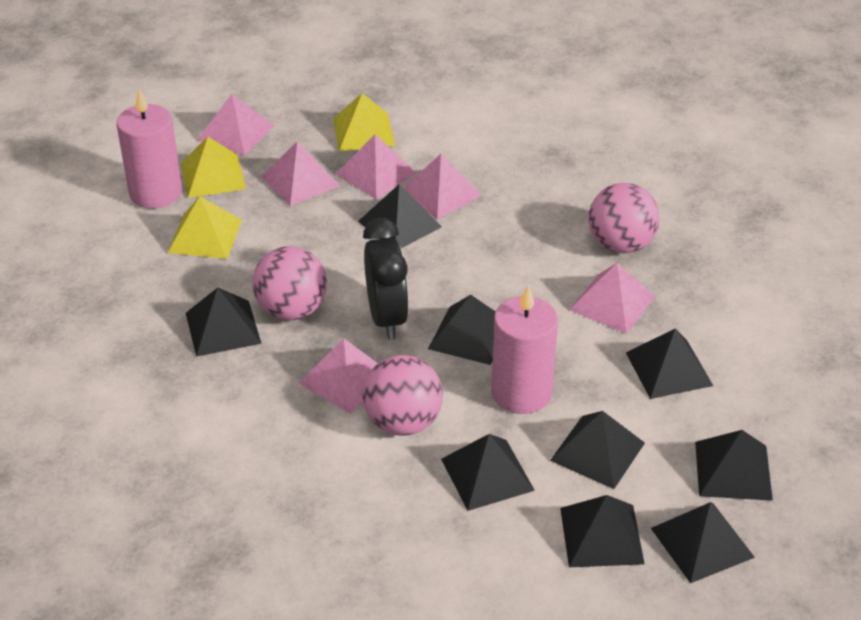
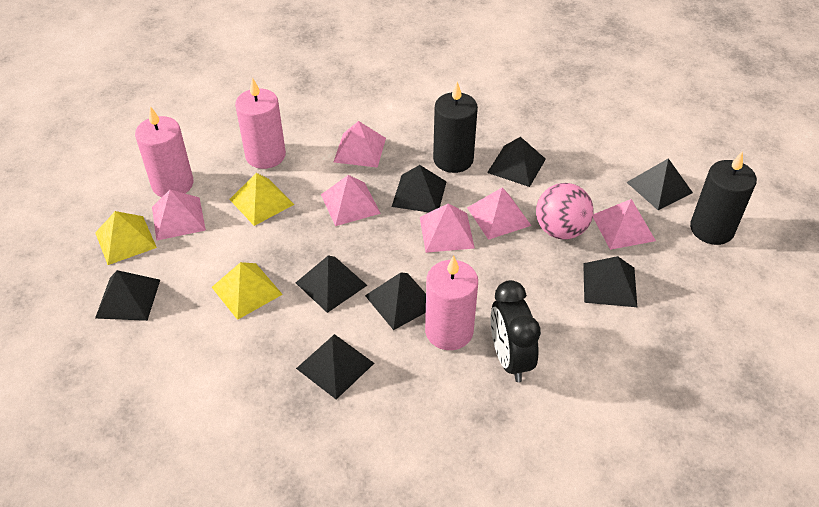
black candle: 0 -> 2
black pyramid: 9 -> 8
pink ball: 3 -> 1
pink candle: 2 -> 3

